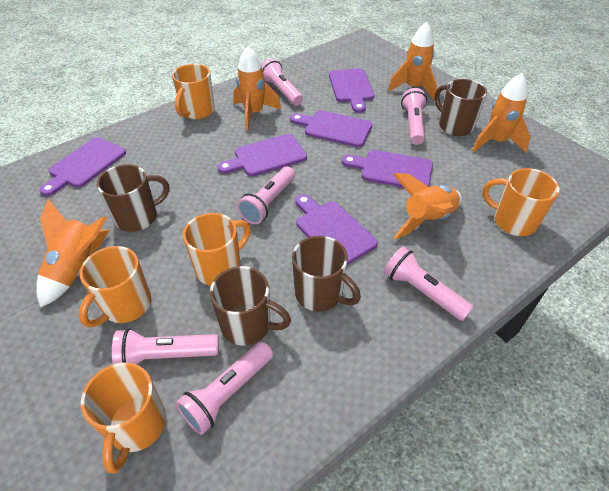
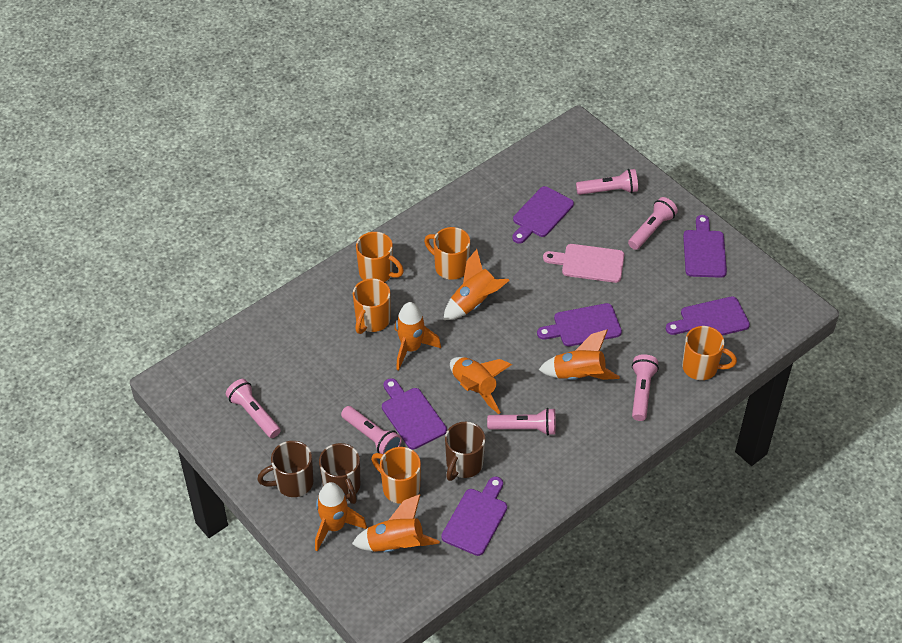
brown mug: 4 -> 3
orange rocket: 5 -> 6
pink cutting board: 0 -> 1

